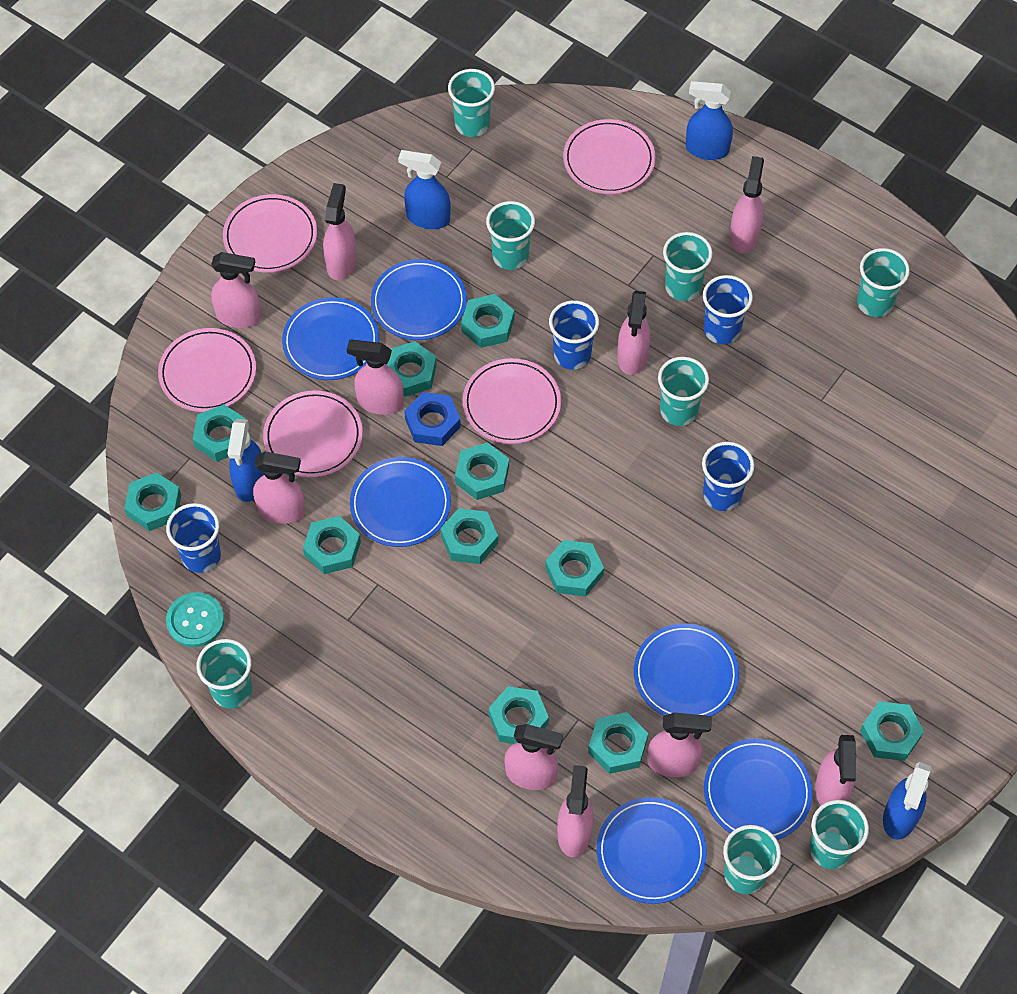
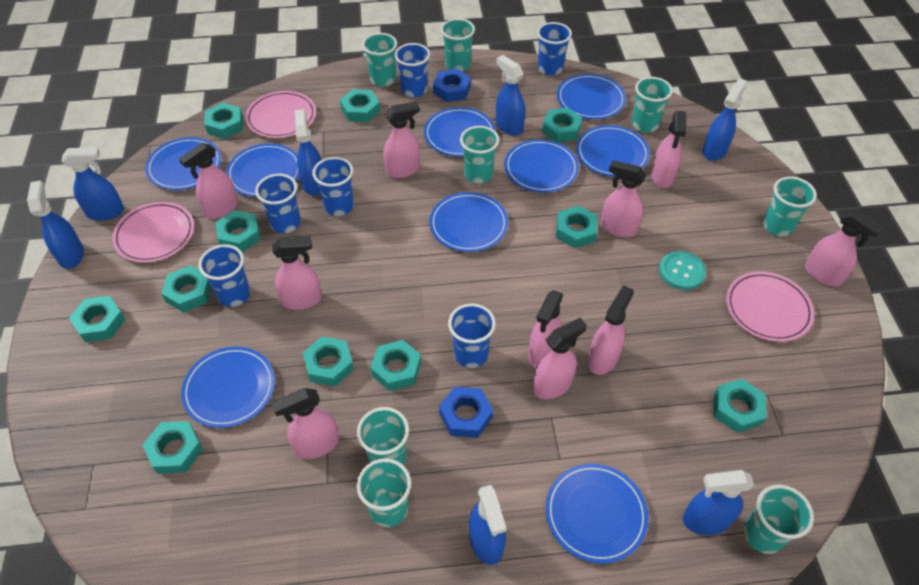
blue cup: 4 -> 6
blue nut: 1 -> 2
blue plate: 6 -> 9
blue spray bottle: 4 -> 7
pink plate: 5 -> 3

